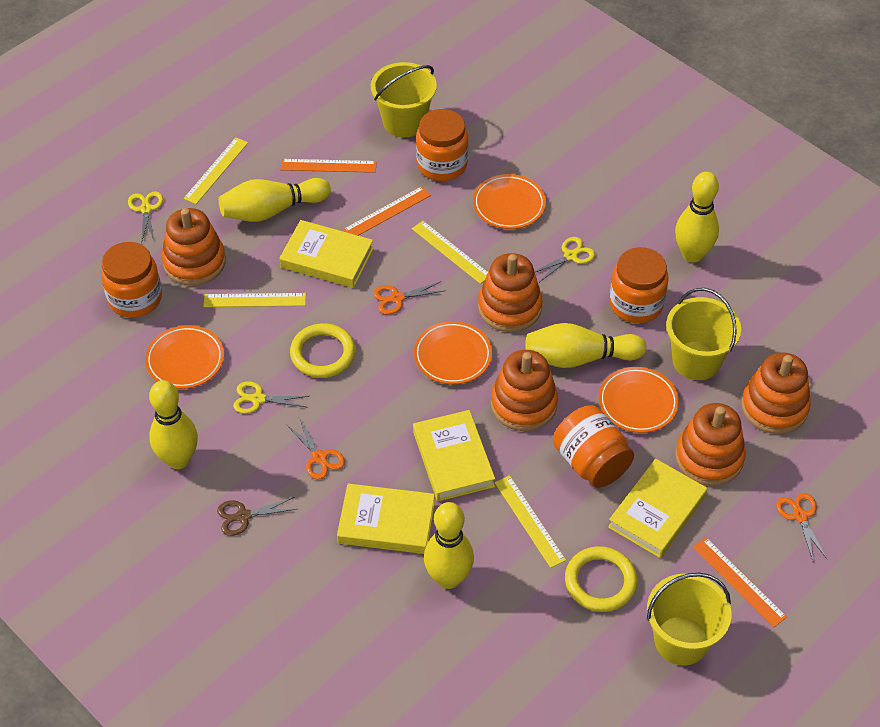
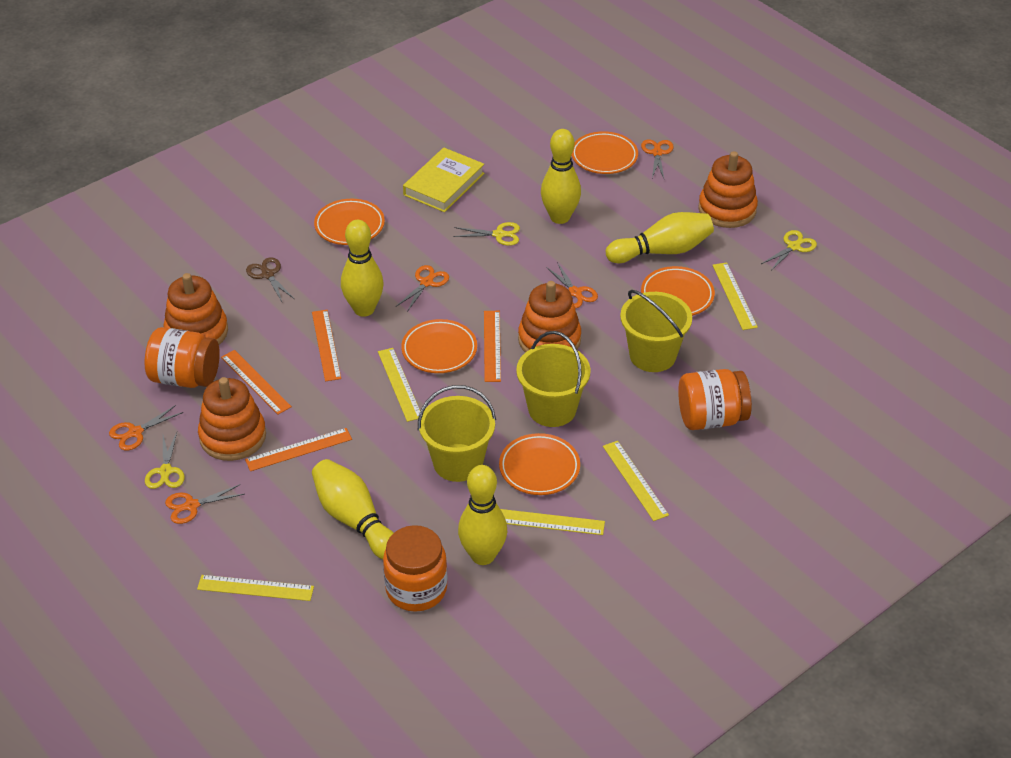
orange jar: 4 -> 3
orange plate: 4 -> 5
orange ruler: 3 -> 4
orange scissors: 3 -> 5
orange stacking toy: 5 -> 4
yellow book: 4 -> 1
yellow ring: 2 -> 0
yellow ruler: 4 -> 5

